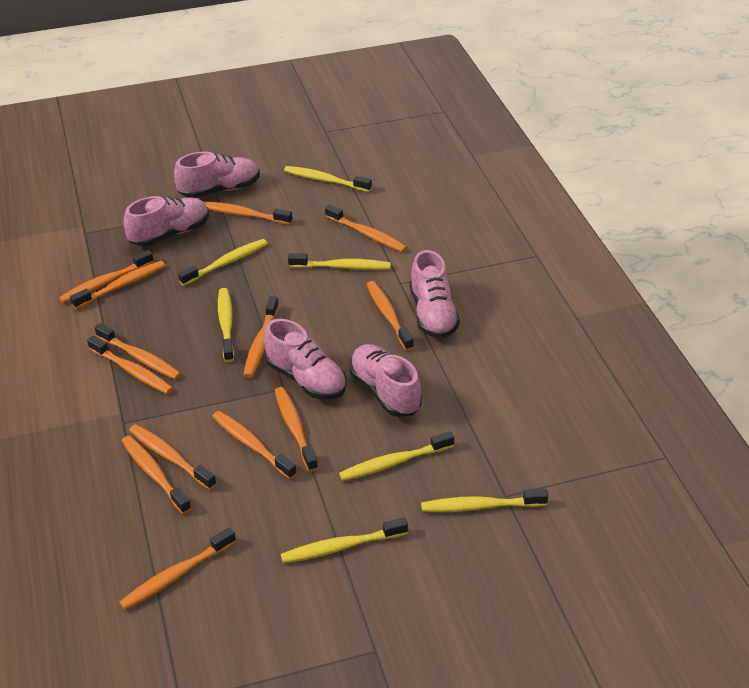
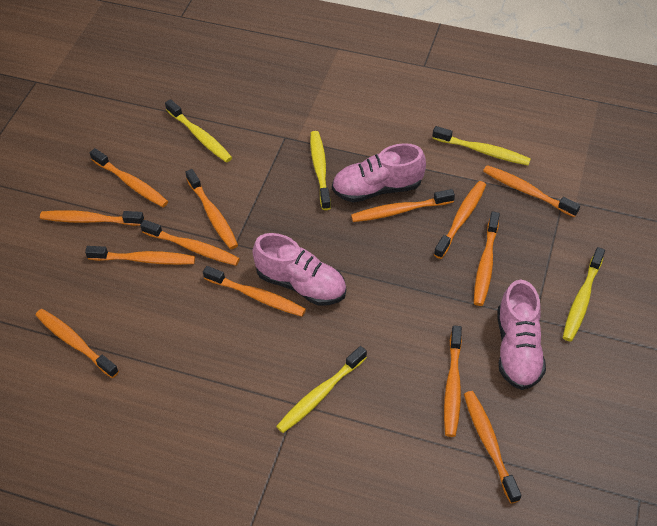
pink shoe: 5 -> 3
yellow toothbrush: 7 -> 5

